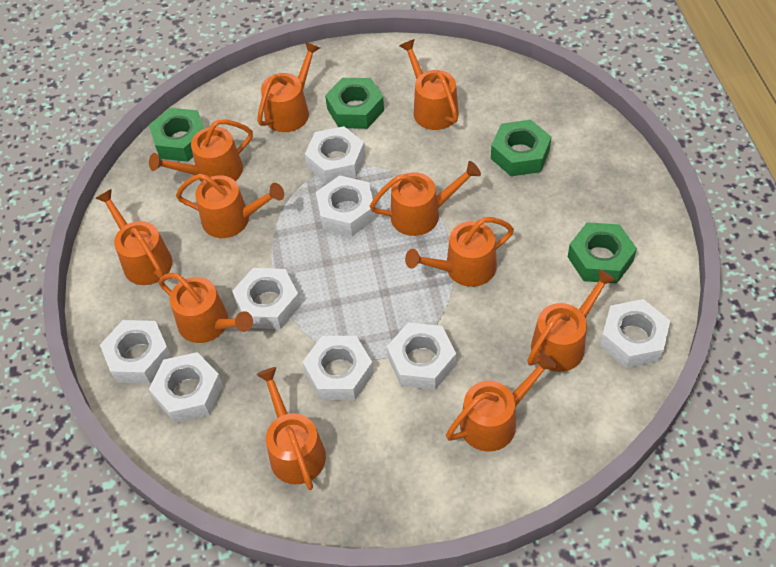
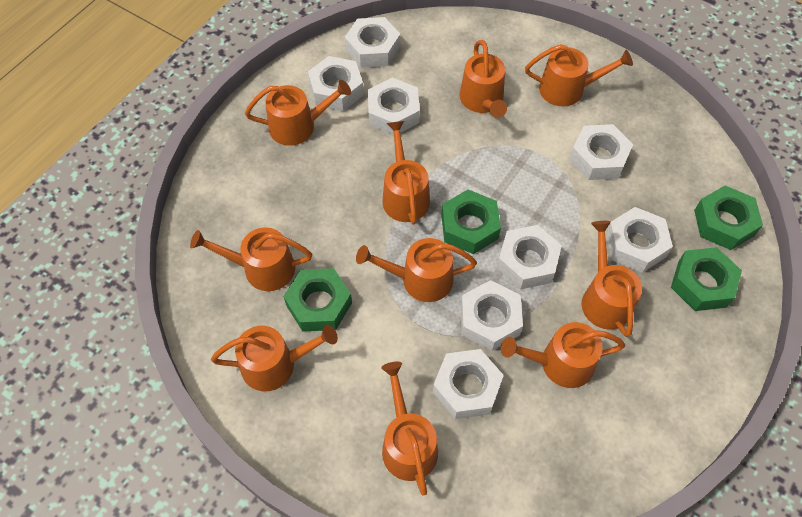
orange watering can: 11 -> 10

